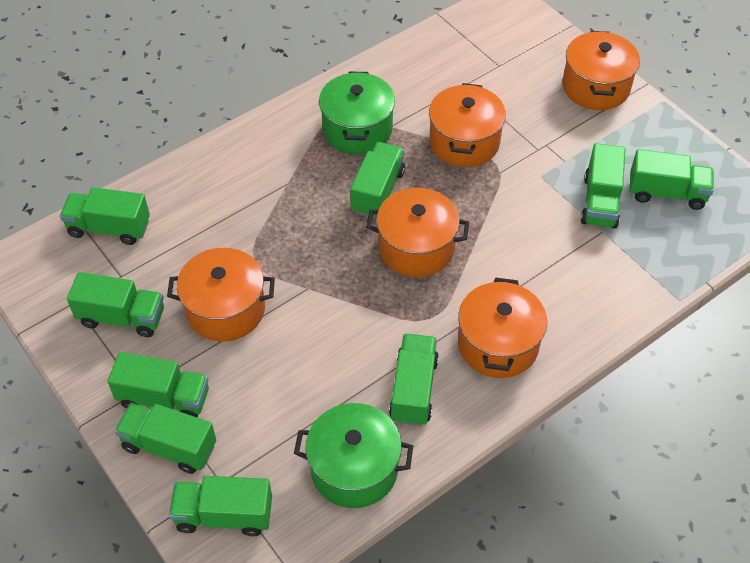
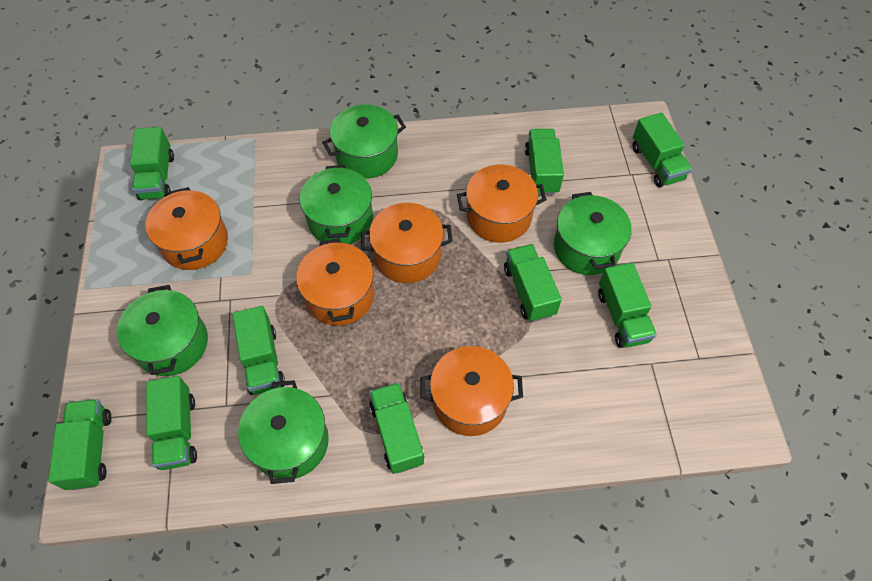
green pot: 2 -> 5

